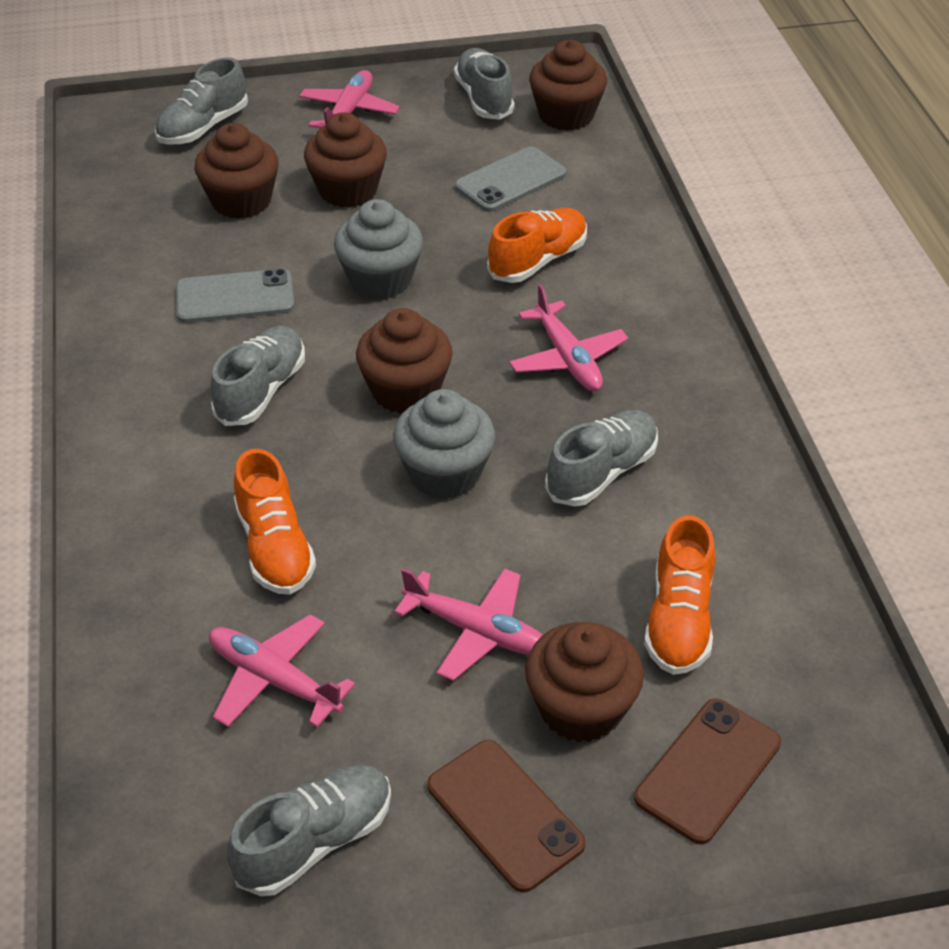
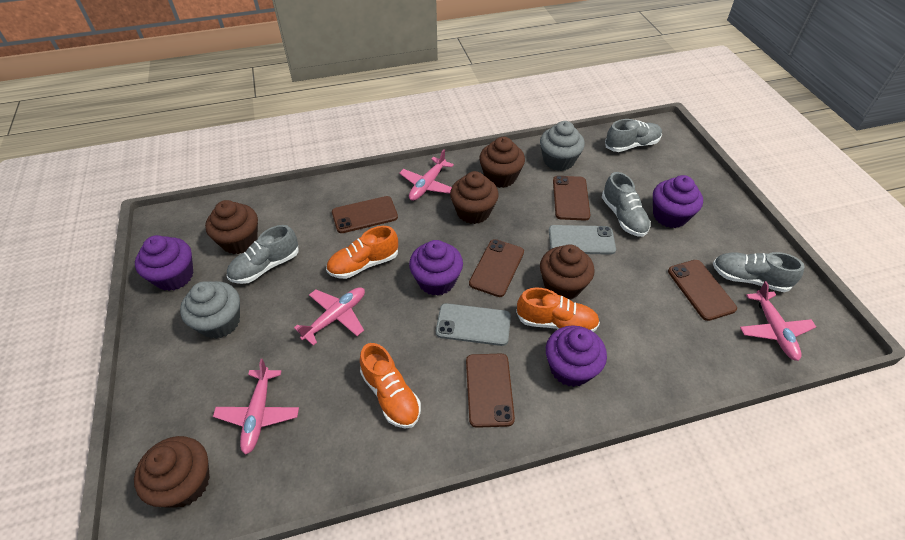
brown phone: 2 -> 5
grey shoe: 5 -> 4
purple cupcake: 0 -> 4

